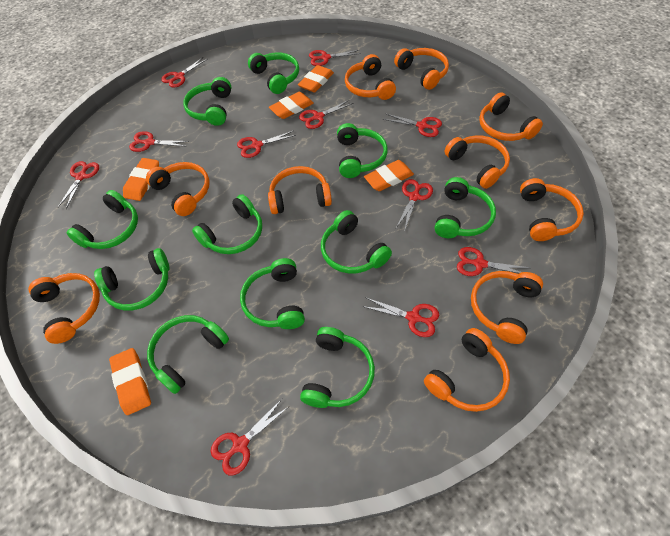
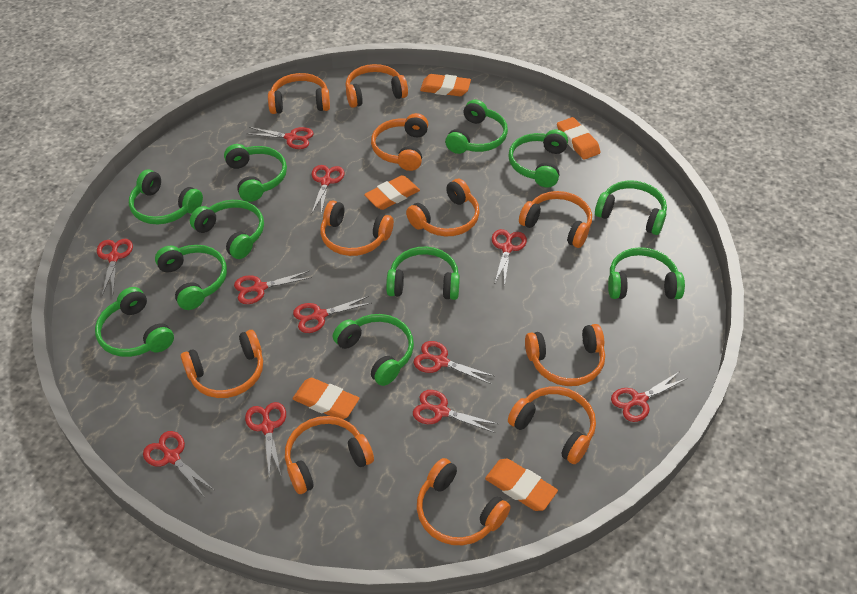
orange headphones: 10 -> 11

